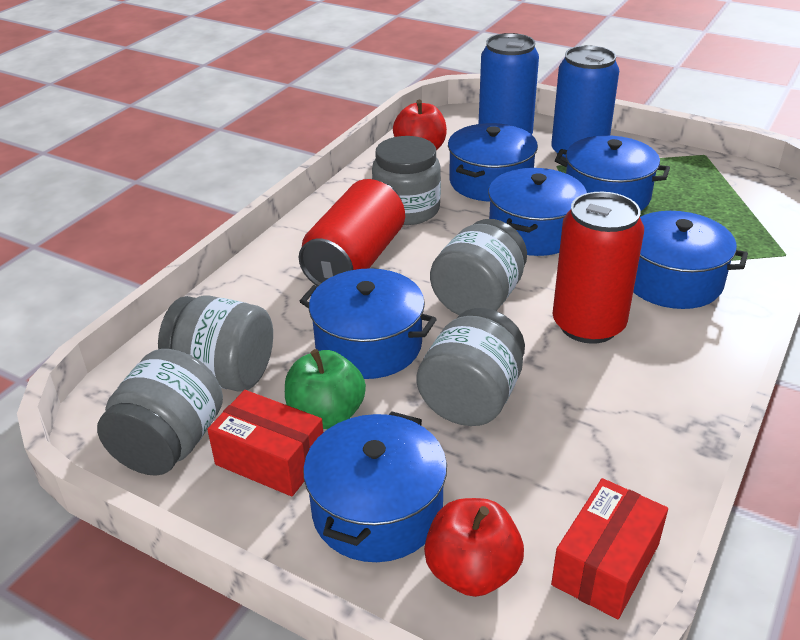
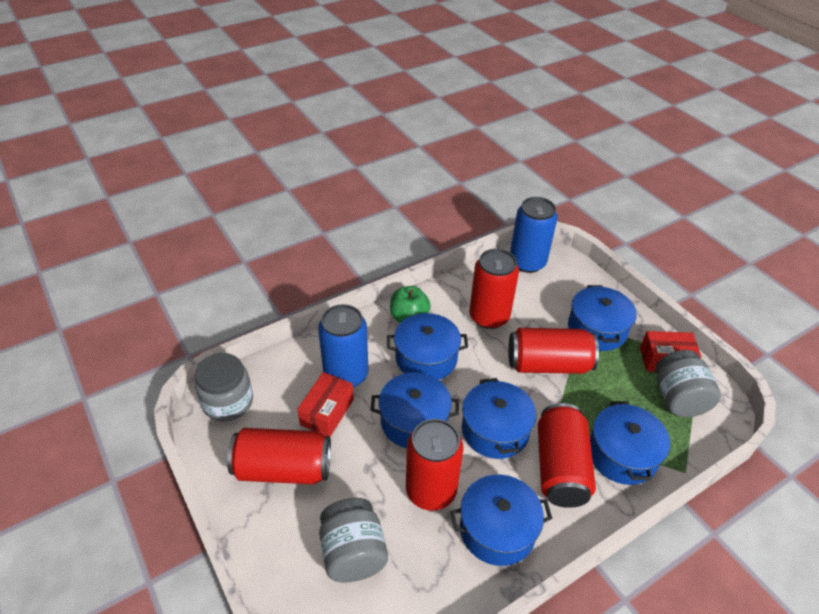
grey jar: 5 -> 3
red apple: 2 -> 0
red can: 2 -> 5

